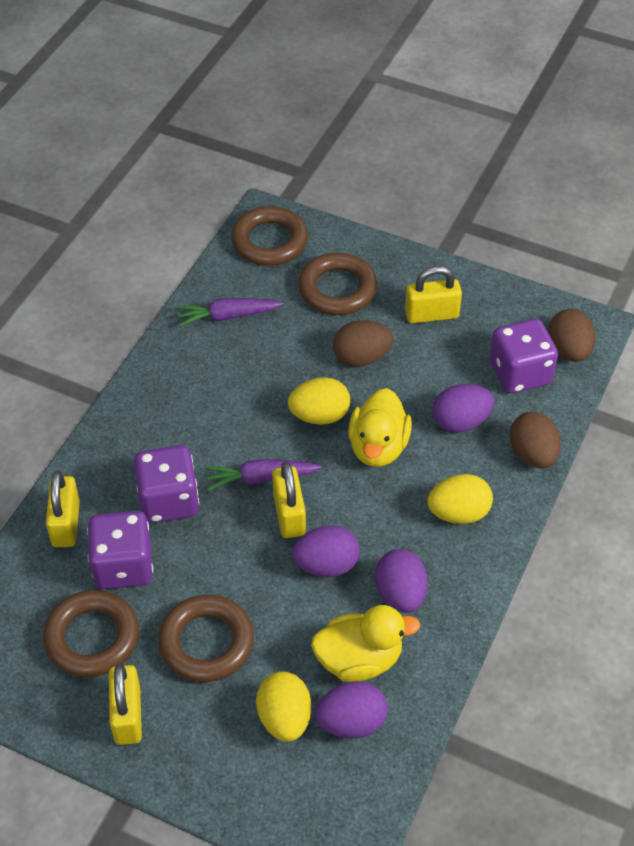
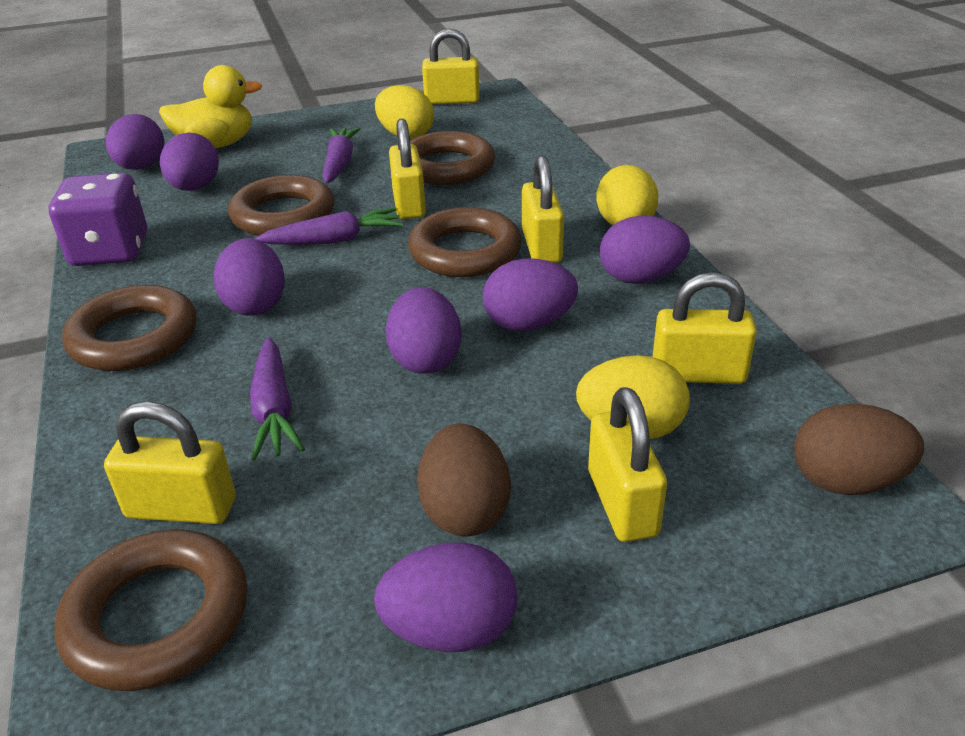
brown egg: 3 -> 2
brown ring: 4 -> 5
purple carrot: 2 -> 3
purple dice: 3 -> 1
purple egg: 4 -> 7
yellow duck: 2 -> 1
yellow padlock: 4 -> 6

